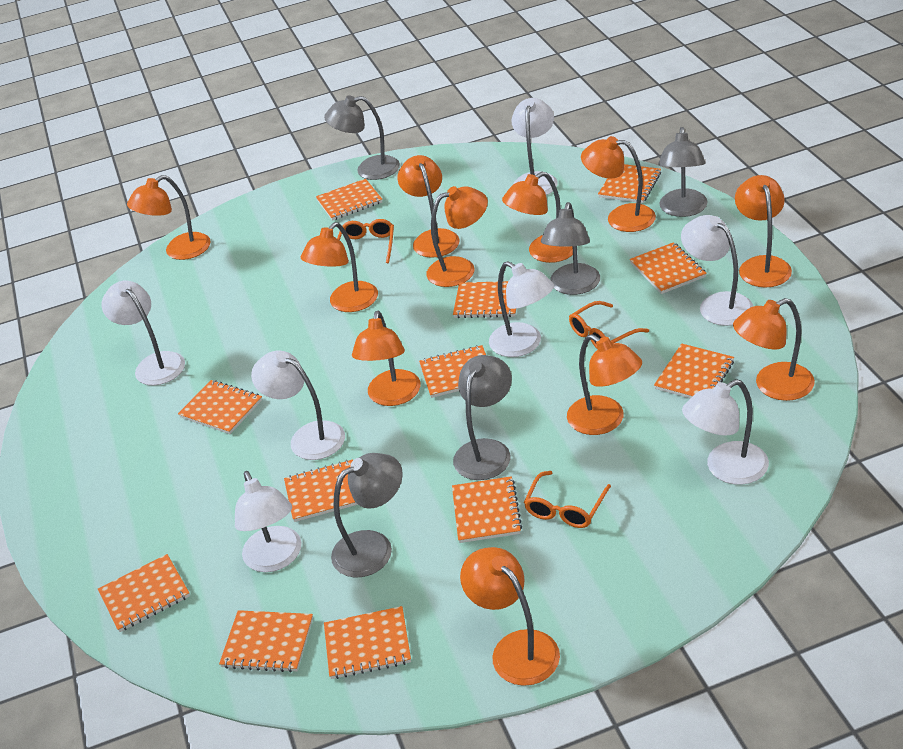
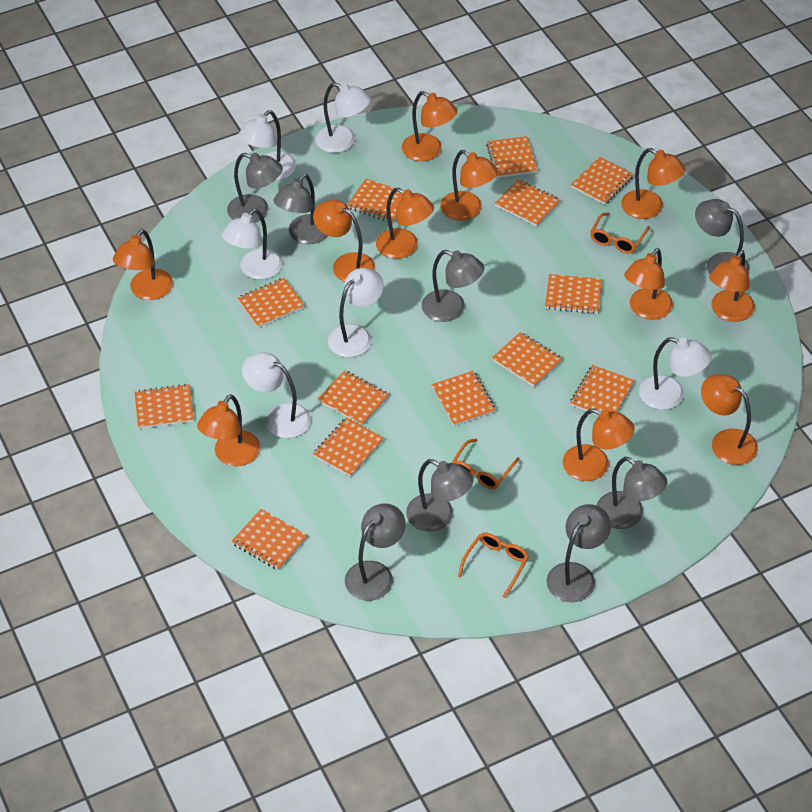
grey lamp: 5 -> 8
orange notebook: 12 -> 13
white lamp: 7 -> 6

